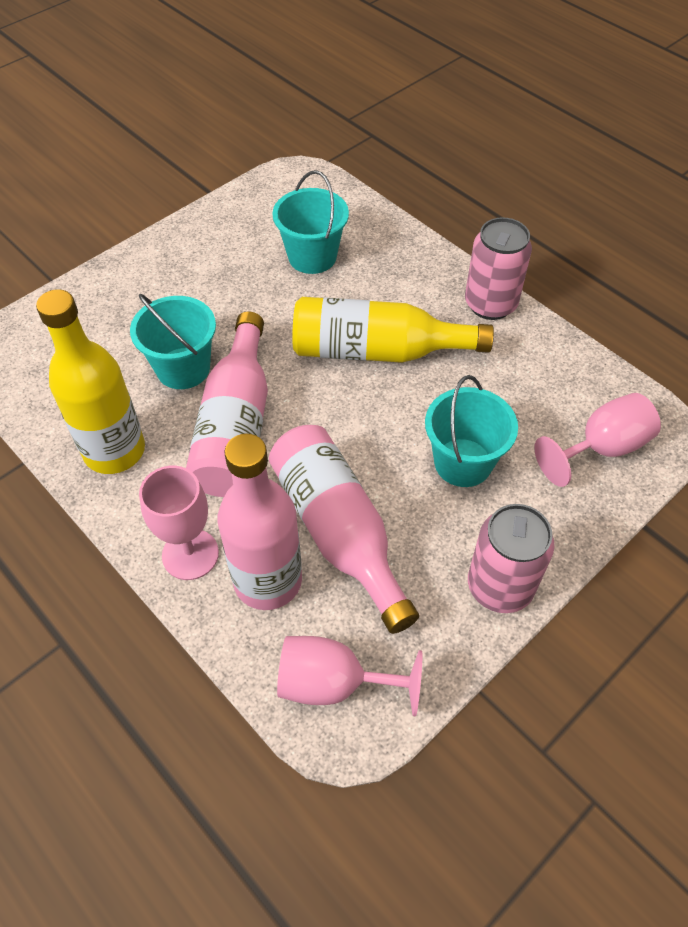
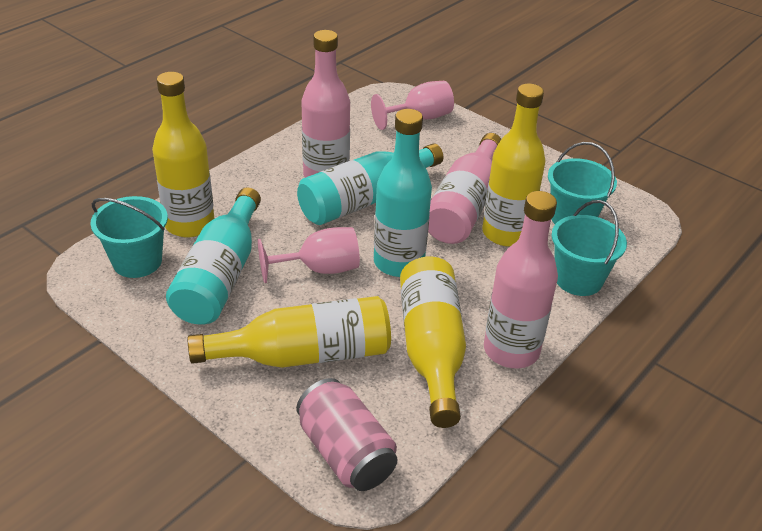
pink can: 2 -> 1
pink goblet: 3 -> 2
turquoise bottle: 0 -> 3
yellow bottle: 2 -> 4

